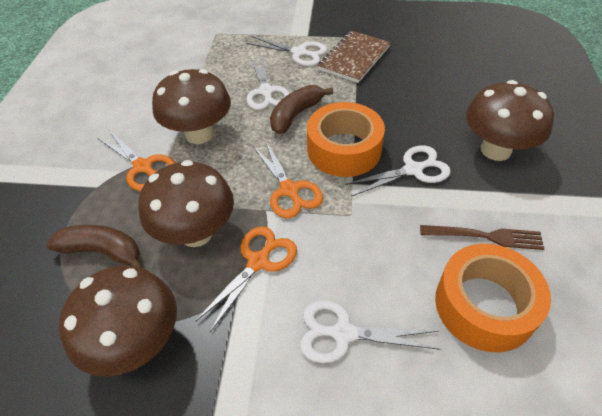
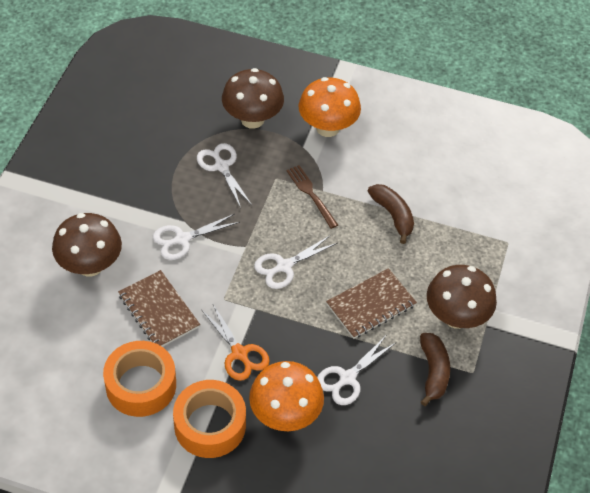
brown mushroom: 4 -> 3
brown notebook: 1 -> 2
orange mushroom: 0 -> 2
orange scissors: 3 -> 1

